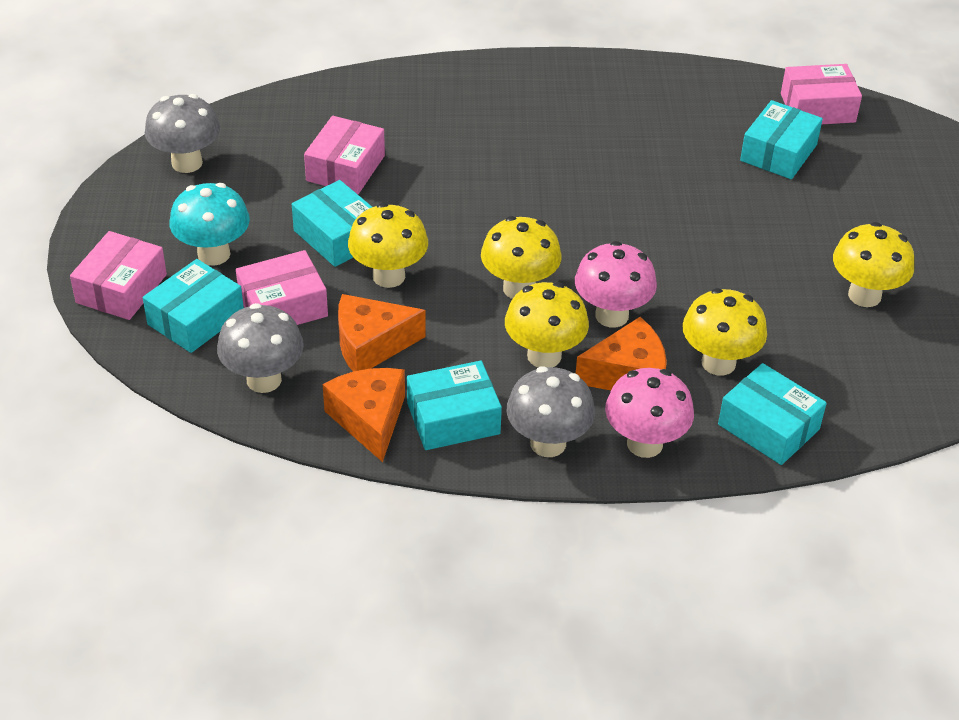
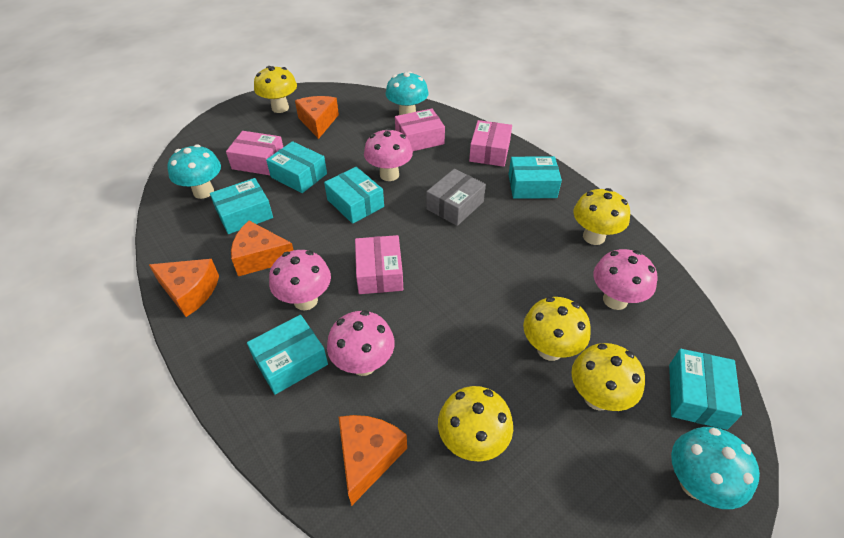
grey box: 0 -> 1
grey mushroom: 3 -> 0
orange cheese: 3 -> 4
pink mushroom: 2 -> 4
turquoise box: 5 -> 6
turquoise mushroom: 1 -> 3

